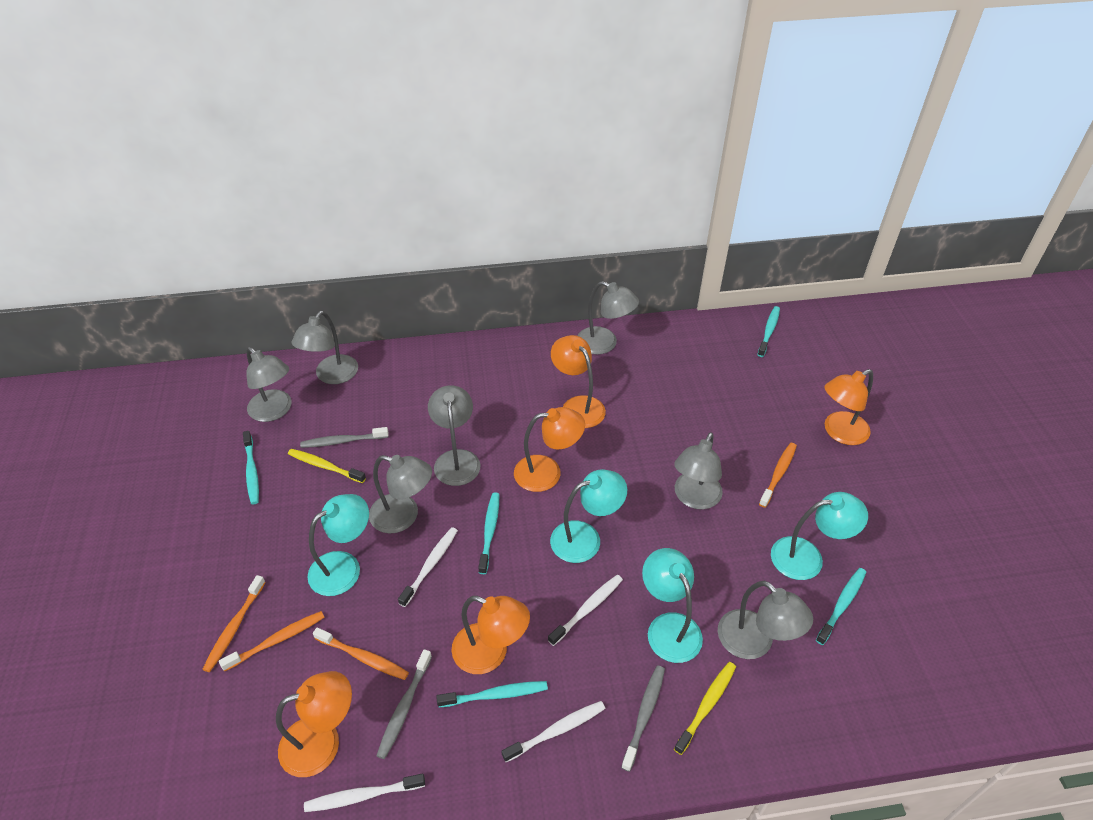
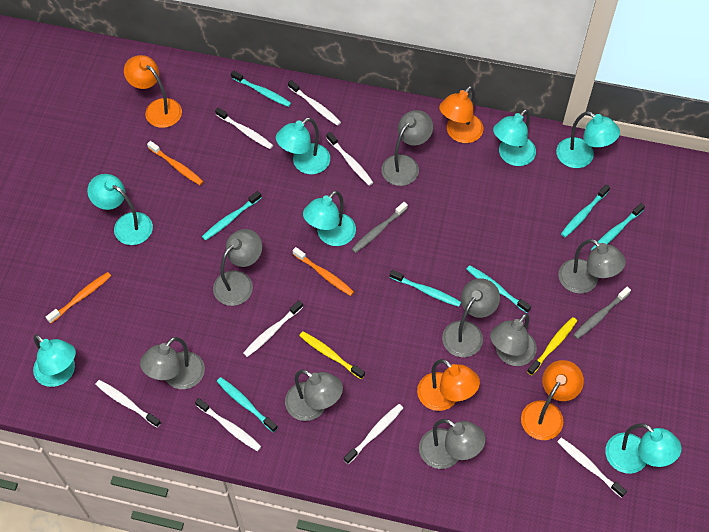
grey lamp: 7 -> 8
grey toothbrush: 3 -> 2
orange lamp: 5 -> 4
orange toothbrush: 4 -> 3
turquoise lamp: 4 -> 7
turquoise toothbrush: 5 -> 7
white toothbrush: 4 -> 8

